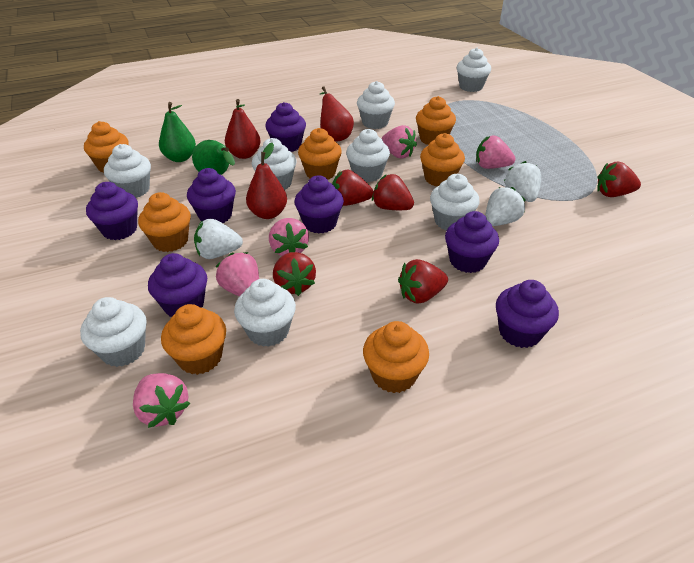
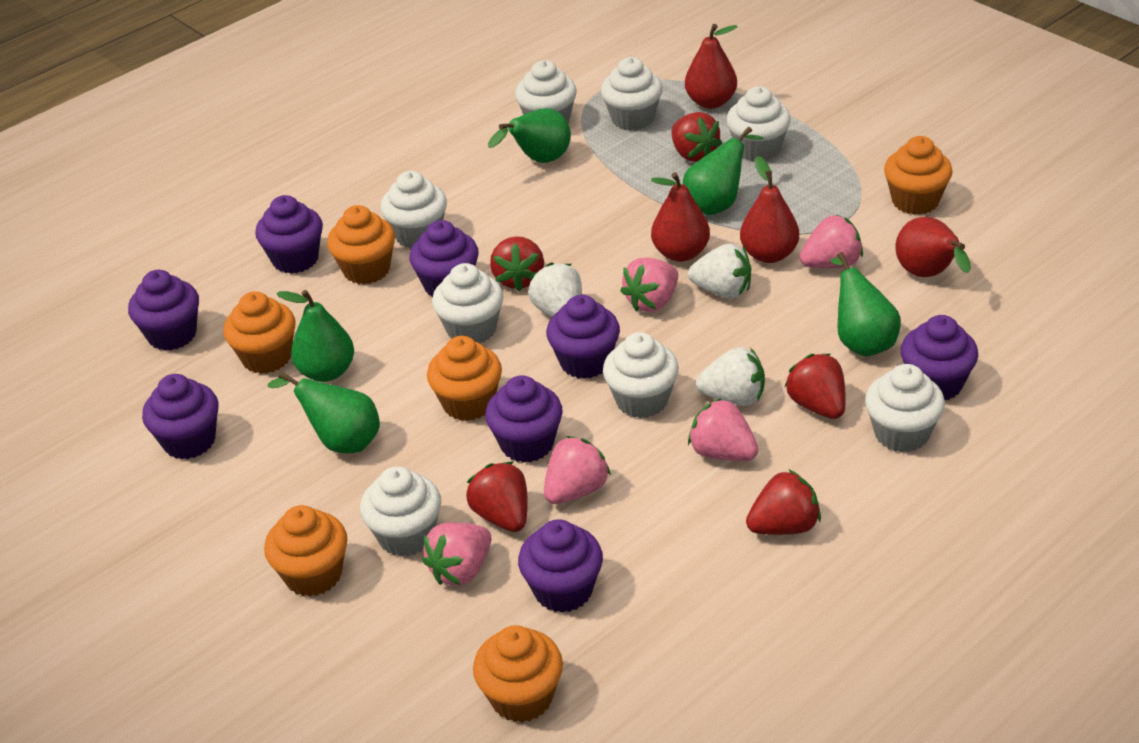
green pear: 2 -> 5
orange cupcake: 7 -> 6
purple cupcake: 7 -> 8
red pear: 3 -> 4

